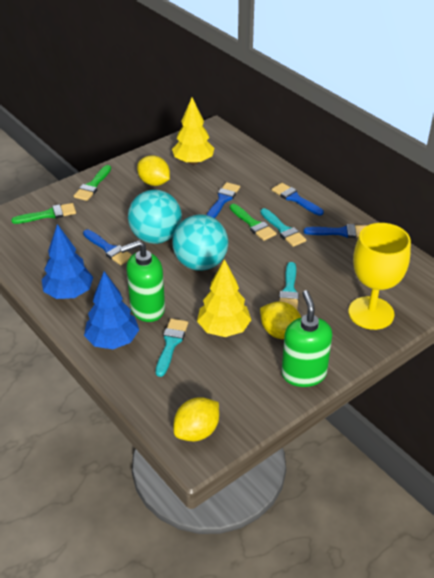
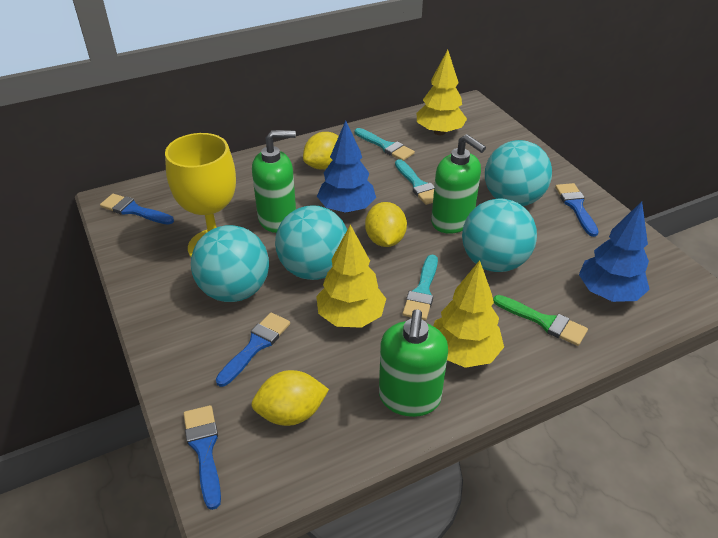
green brush: 3 -> 1
green soap dispenser: 2 -> 3
turquoise ball: 2 -> 4
yellow tree: 2 -> 3

